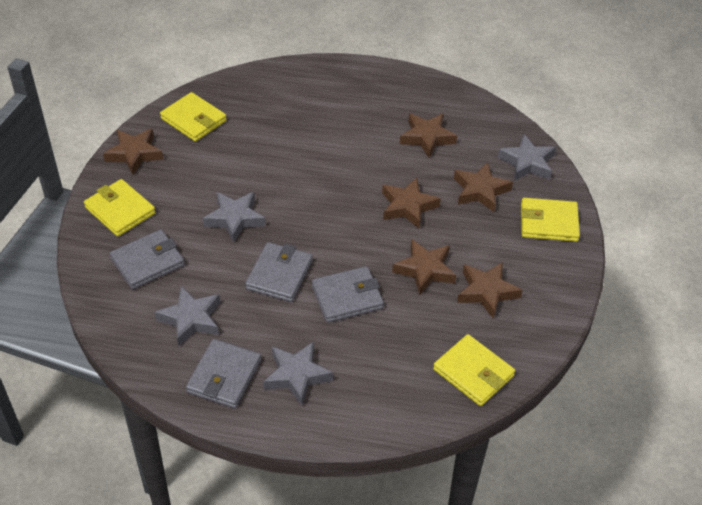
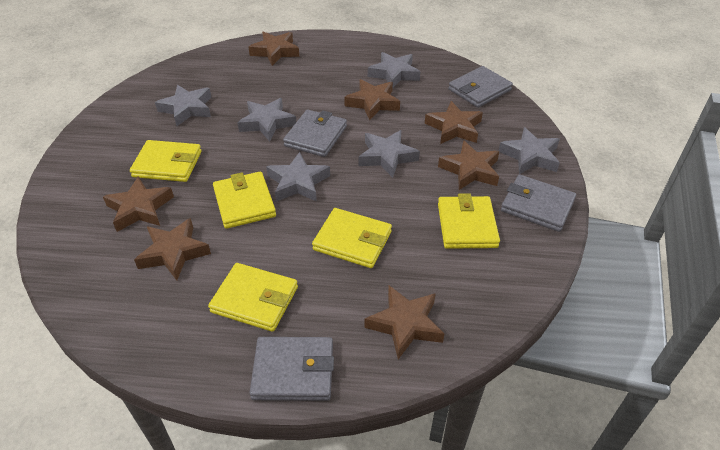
brown star: 6 -> 7
grey star: 4 -> 6
yellow wallet: 4 -> 5

